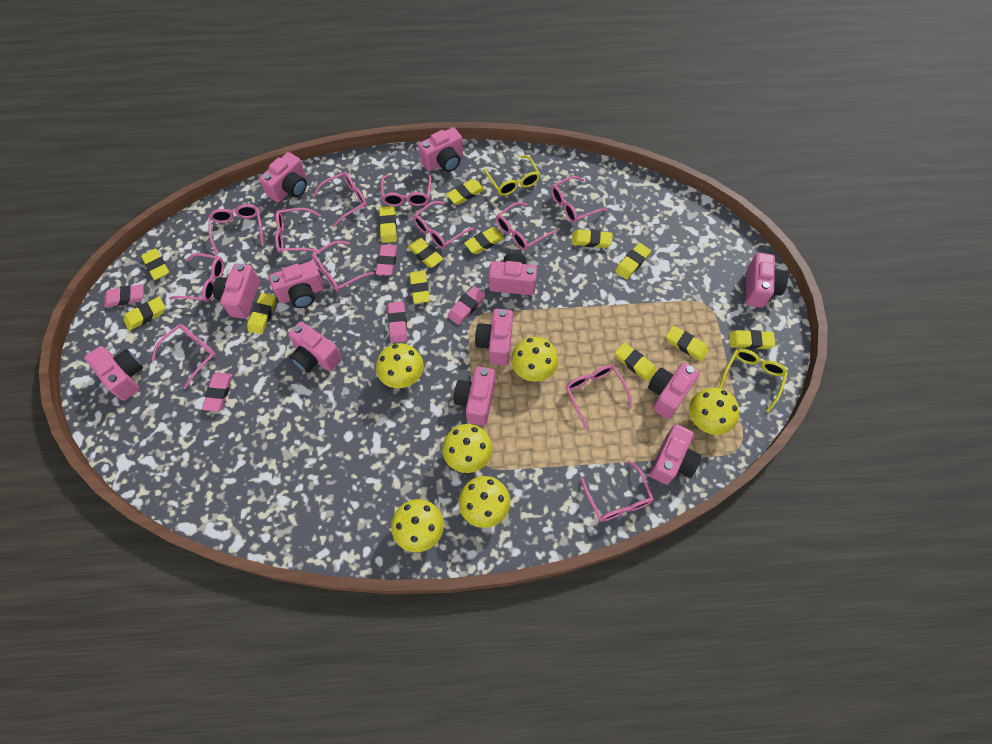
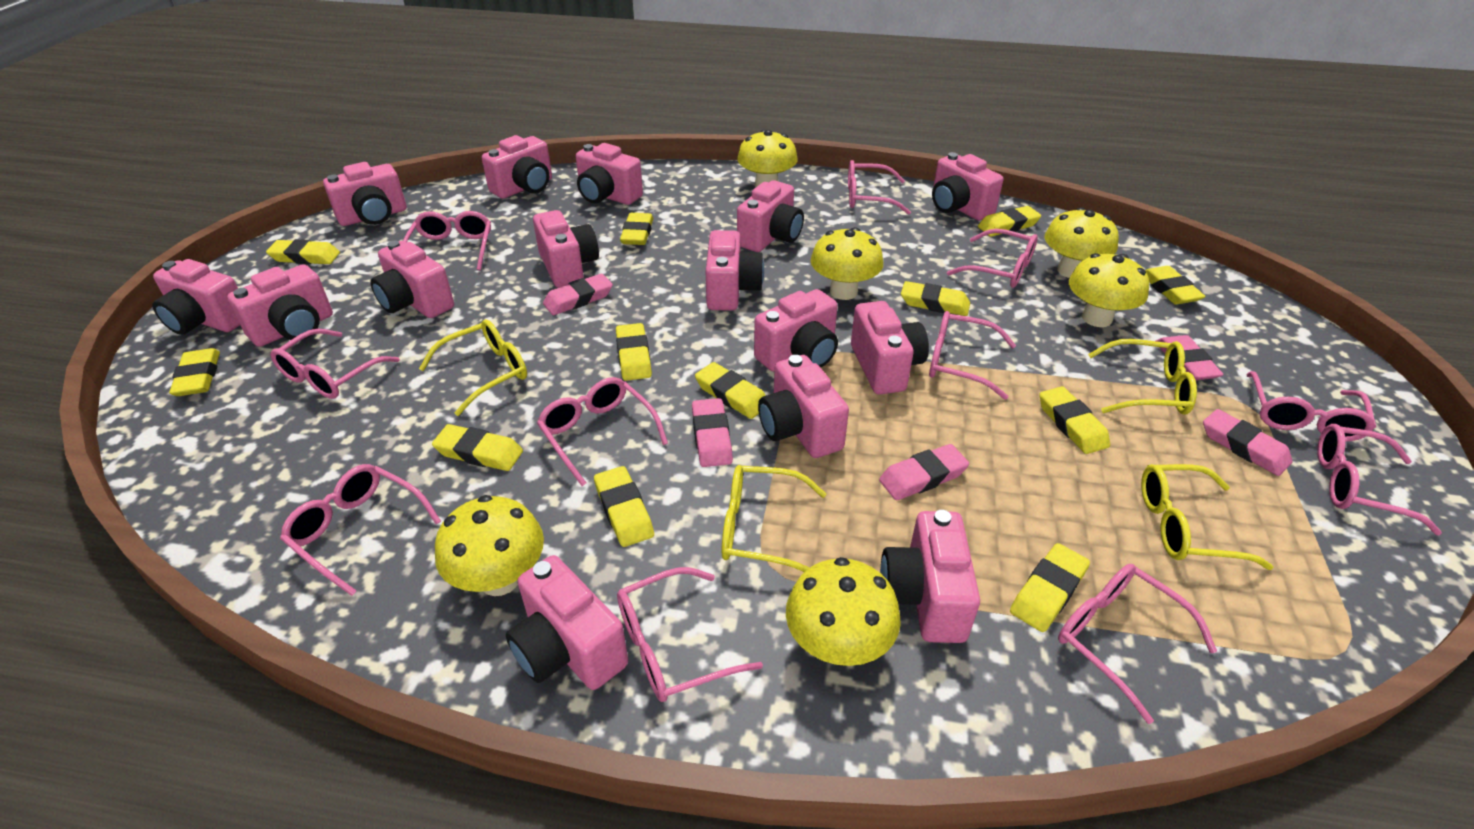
pink camera: 12 -> 15
pink glasses: 12 -> 11
yellow eraser: 13 -> 12
yellow glasses: 2 -> 4

